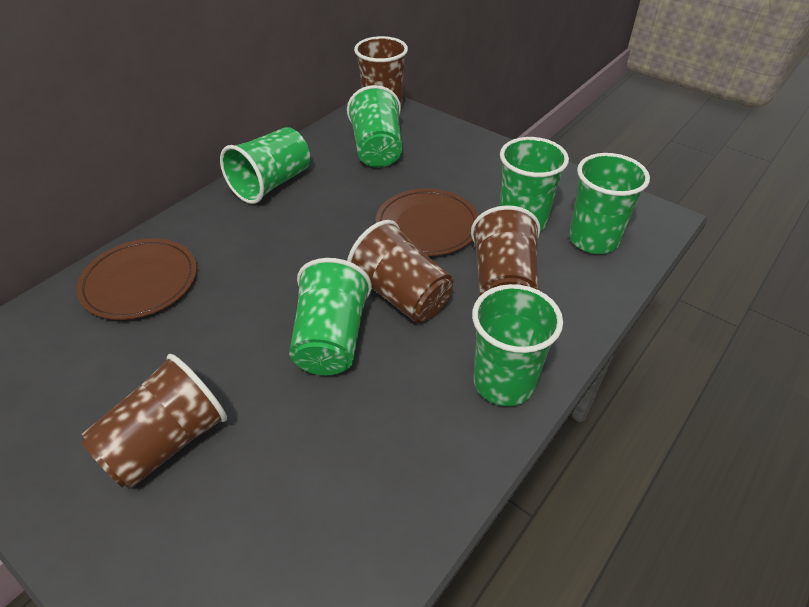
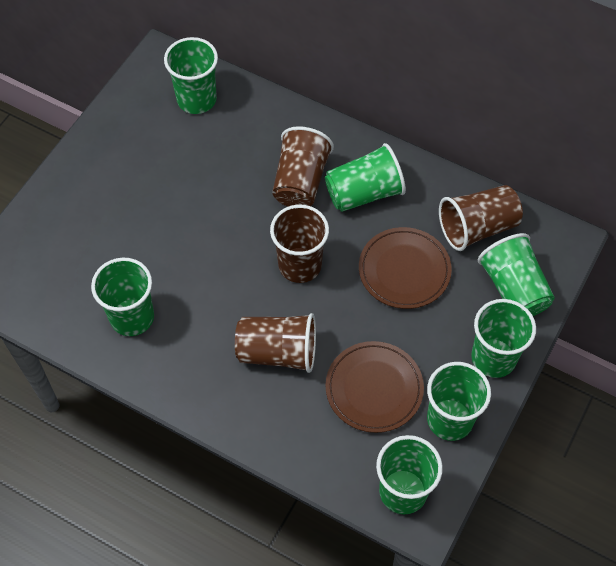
green cup: 6 -> 7

